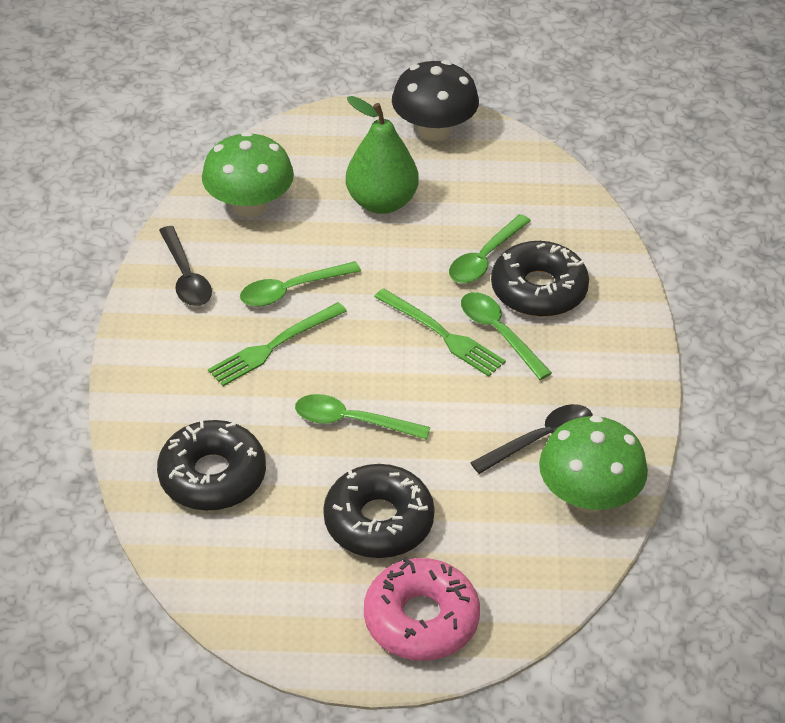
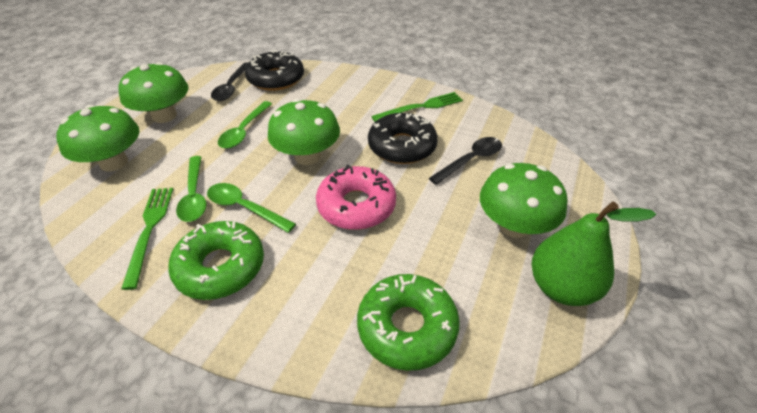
black donut: 3 -> 2
black mushroom: 1 -> 0
green donut: 0 -> 2
green mushroom: 2 -> 4
green spoon: 4 -> 3

